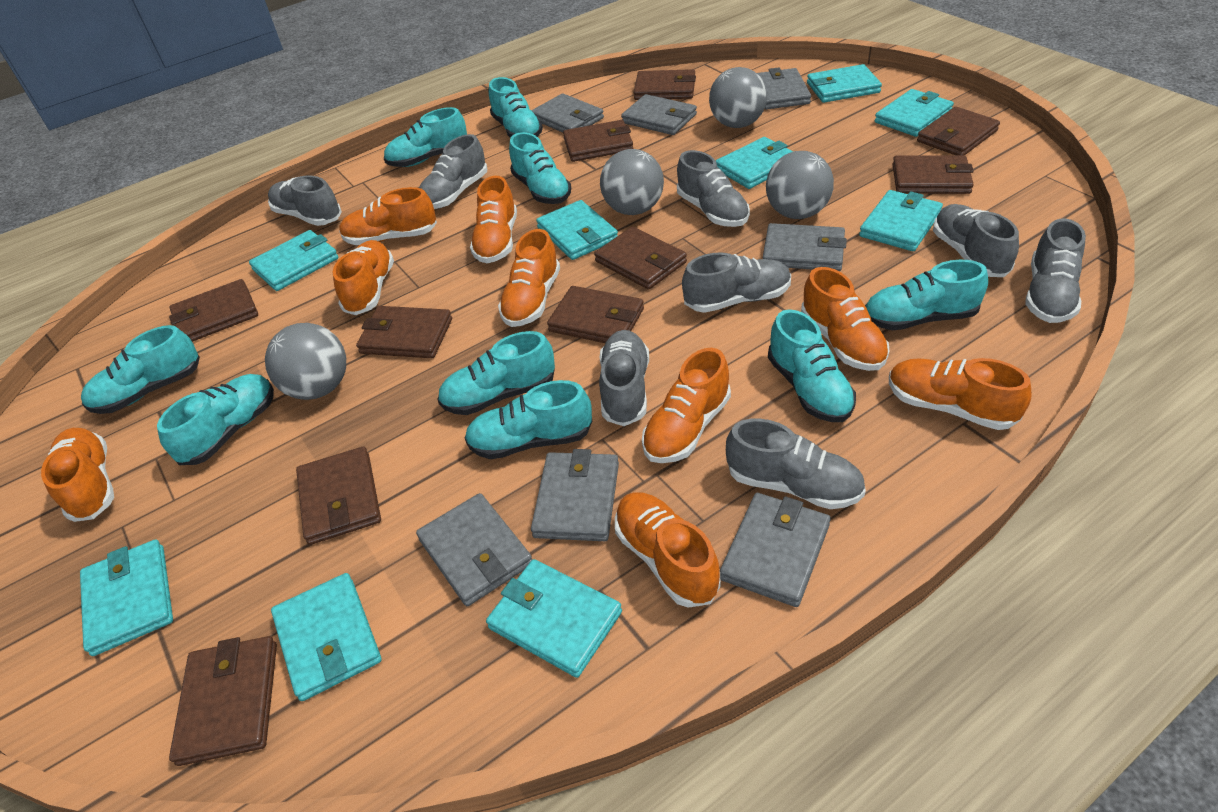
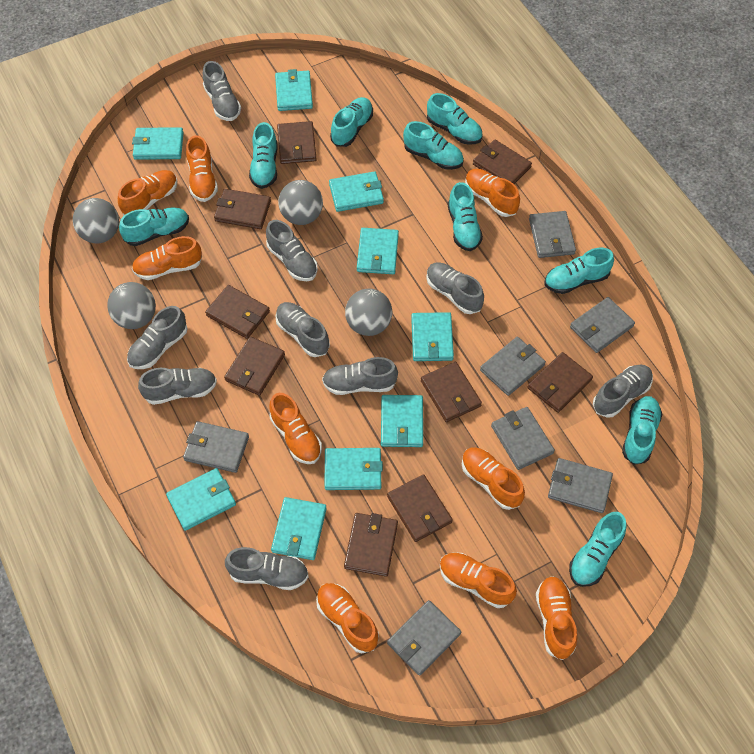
brown wallet: 10 -> 9
grey shoe: 8 -> 9

